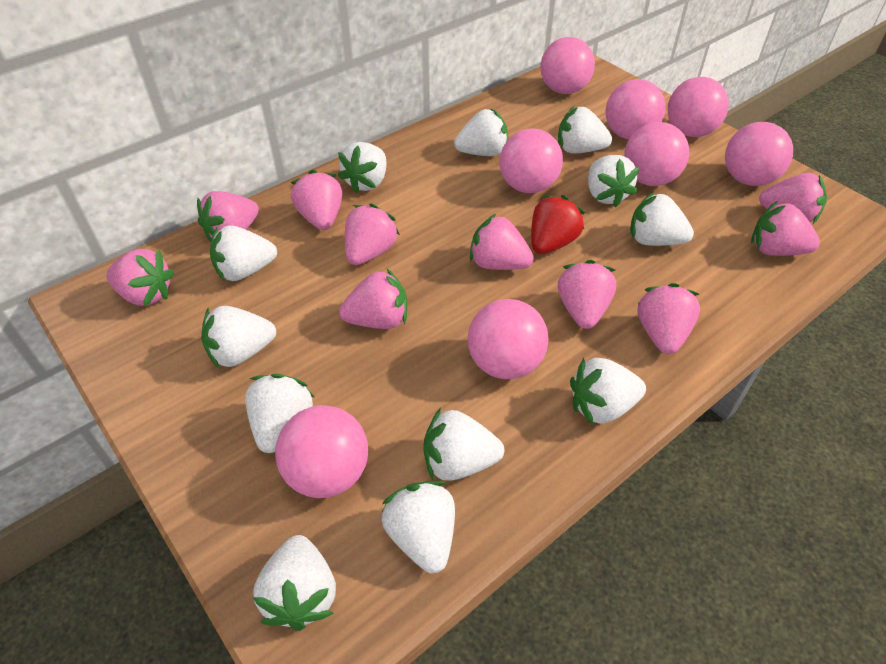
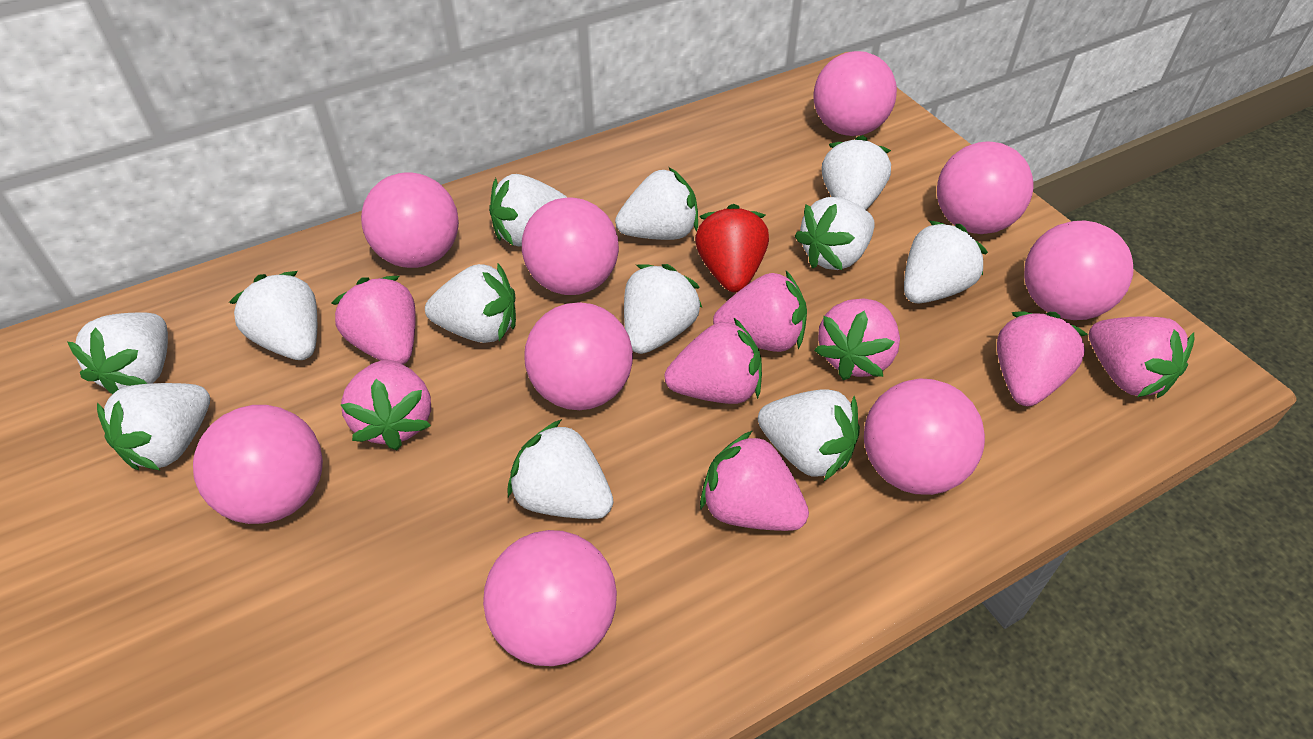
pink ball: 8 -> 9
pink strawberry: 10 -> 8

